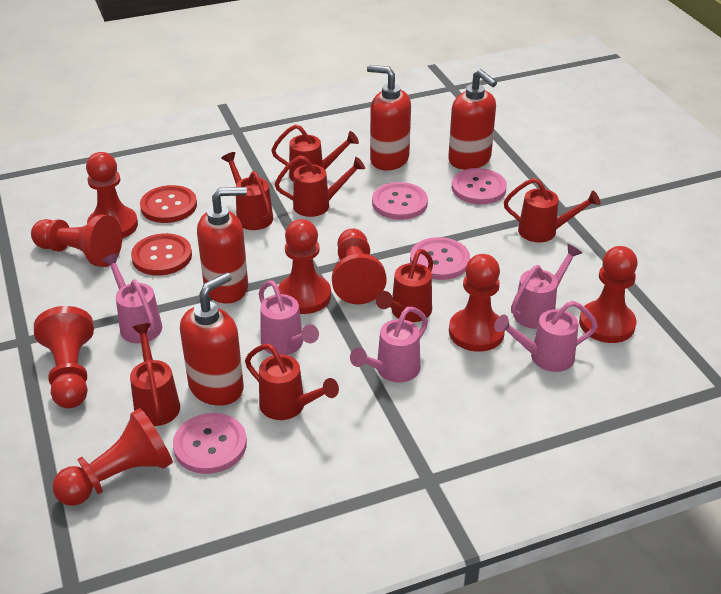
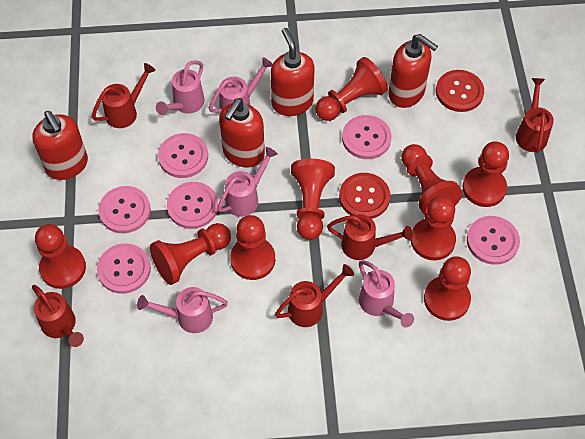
pink button: 4 -> 6
red pawn: 8 -> 9
red watering can: 7 -> 5

